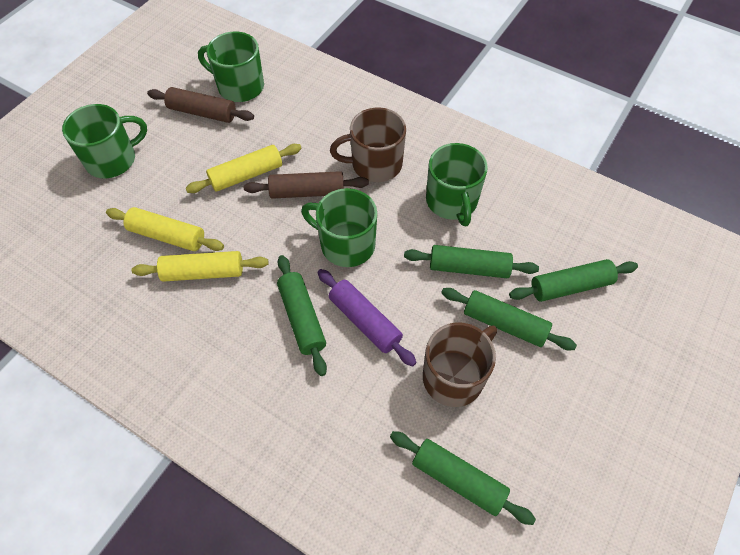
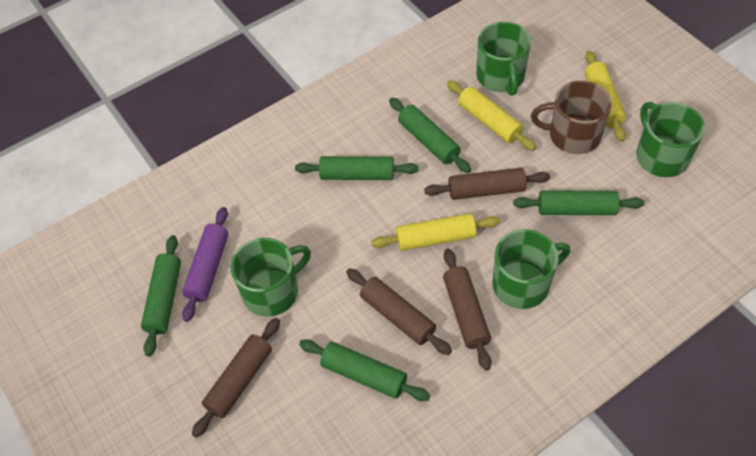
brown mug: 2 -> 1
brown rolling pin: 2 -> 4

